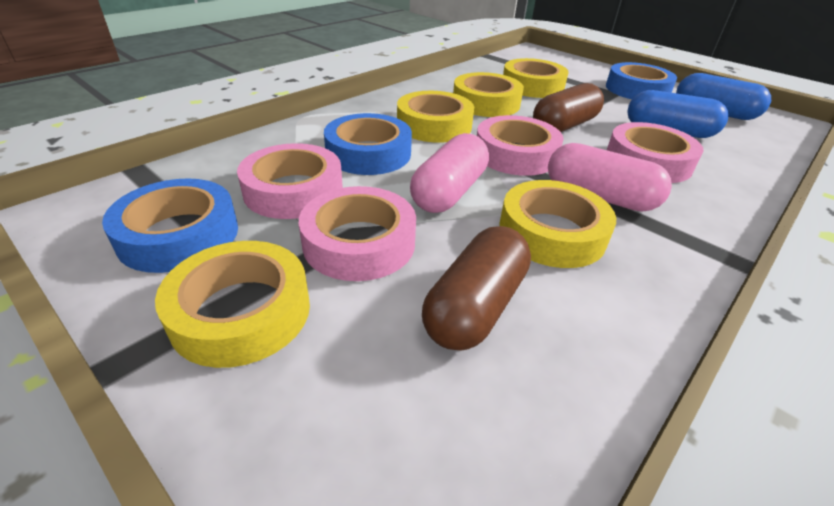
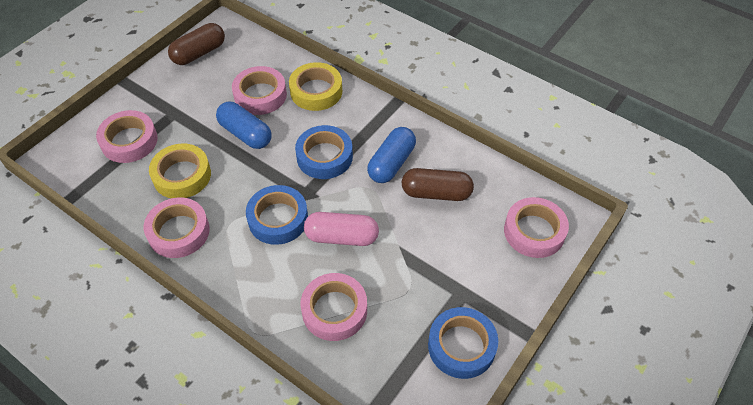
pink capsule: 2 -> 1
pink tape: 4 -> 5
yellow tape: 5 -> 2

